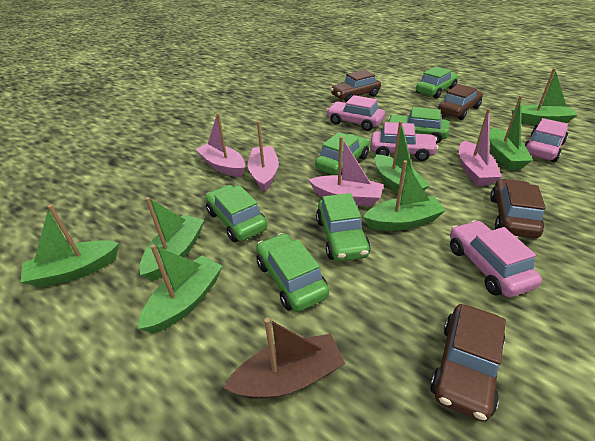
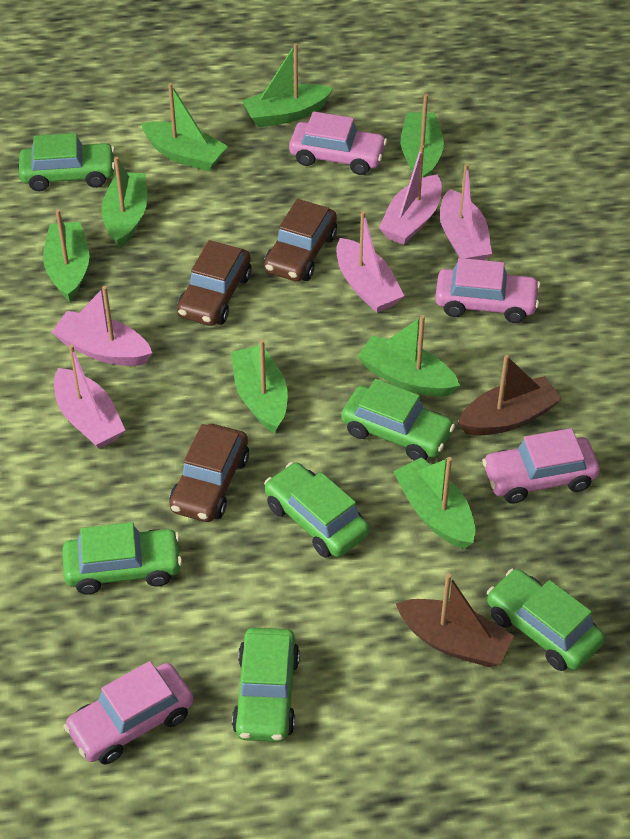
brown boat: 1 -> 2
brown car: 4 -> 3
green boat: 7 -> 8
pink boat: 4 -> 5

